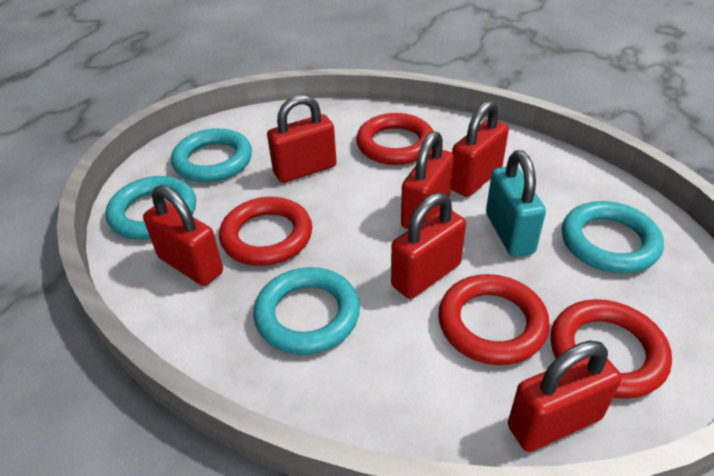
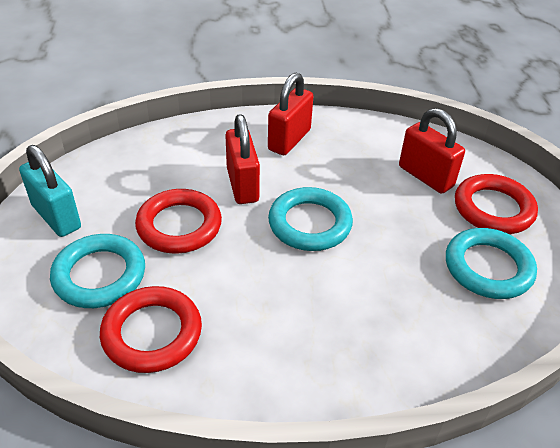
red padlock: 6 -> 3
red ring: 4 -> 3
turquoise ring: 4 -> 3

